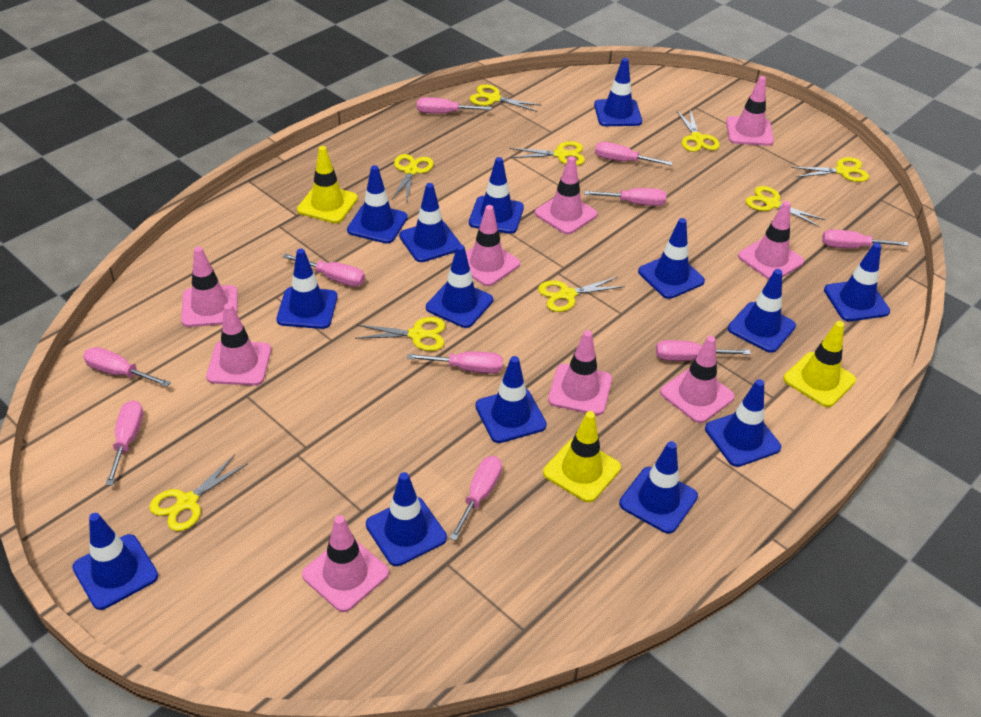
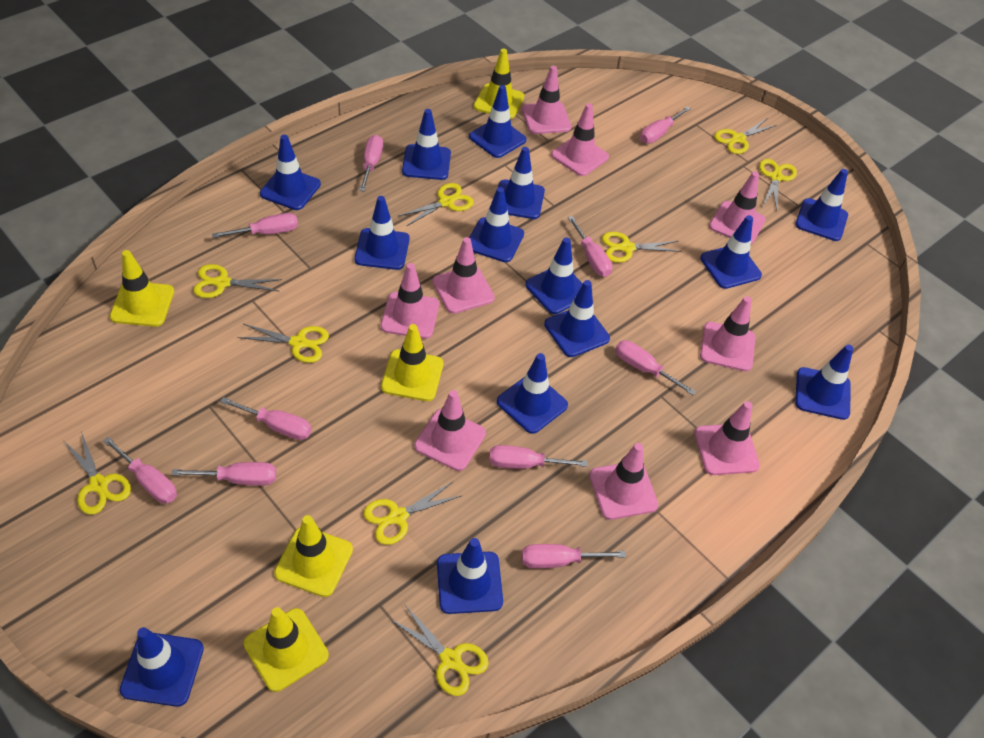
yellow traffic cone: 3 -> 5

